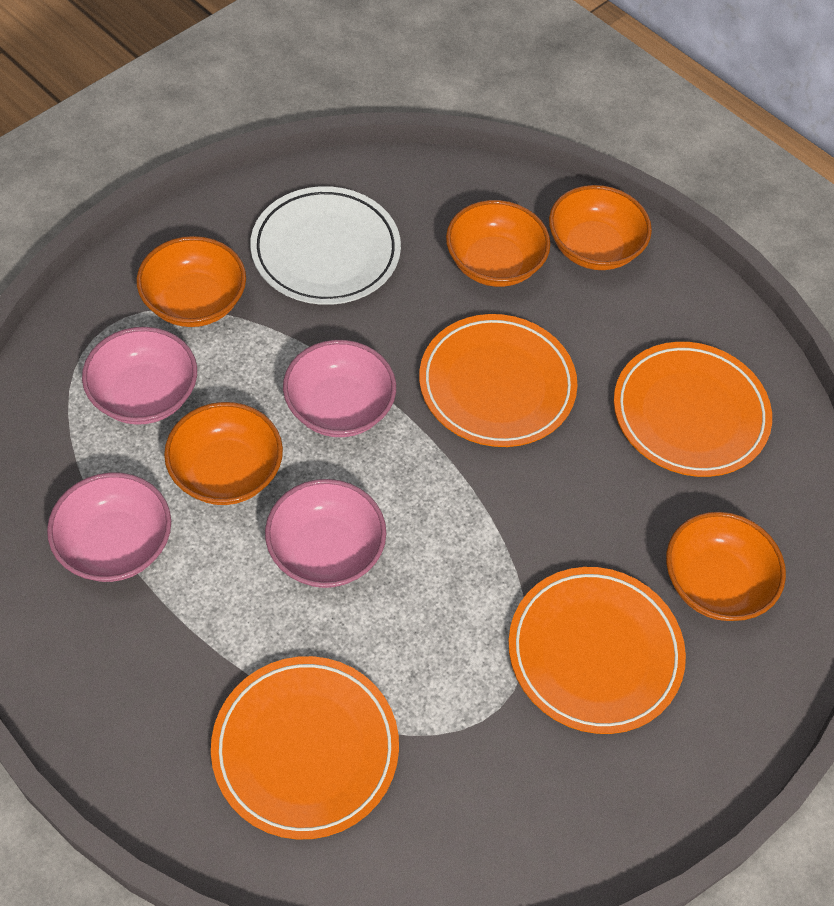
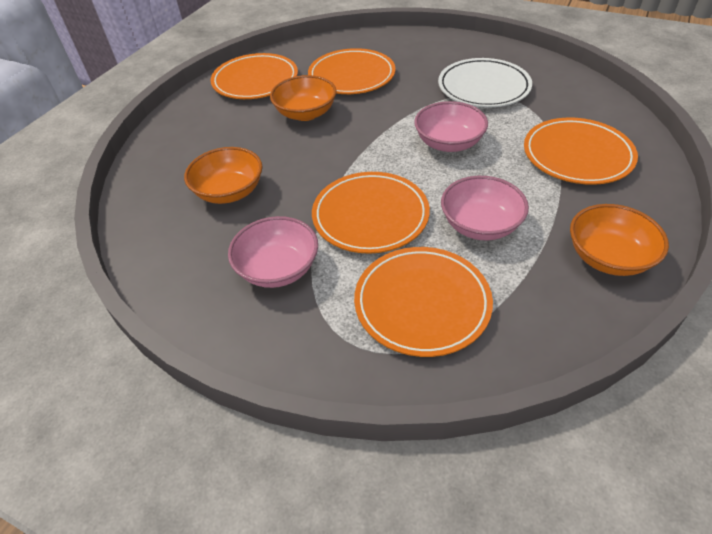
orange bowl: 5 -> 3
orange plate: 4 -> 5
pink bowl: 4 -> 3

